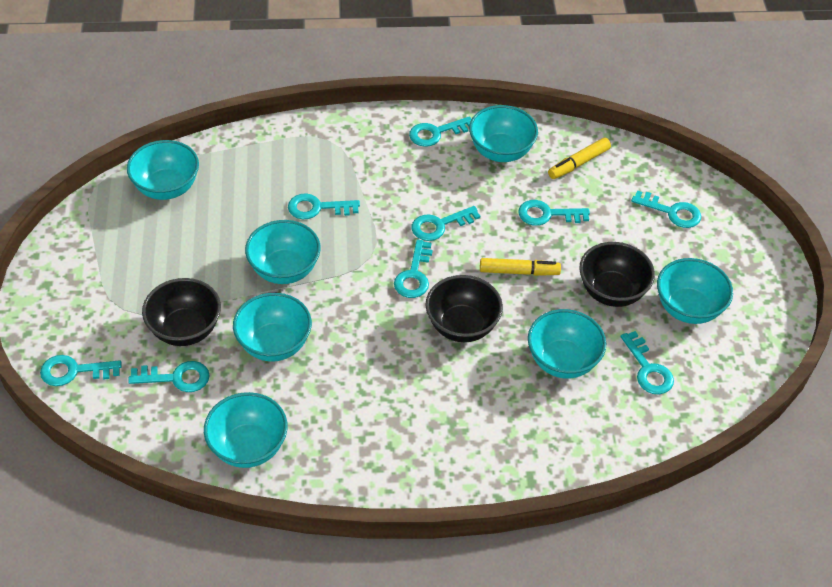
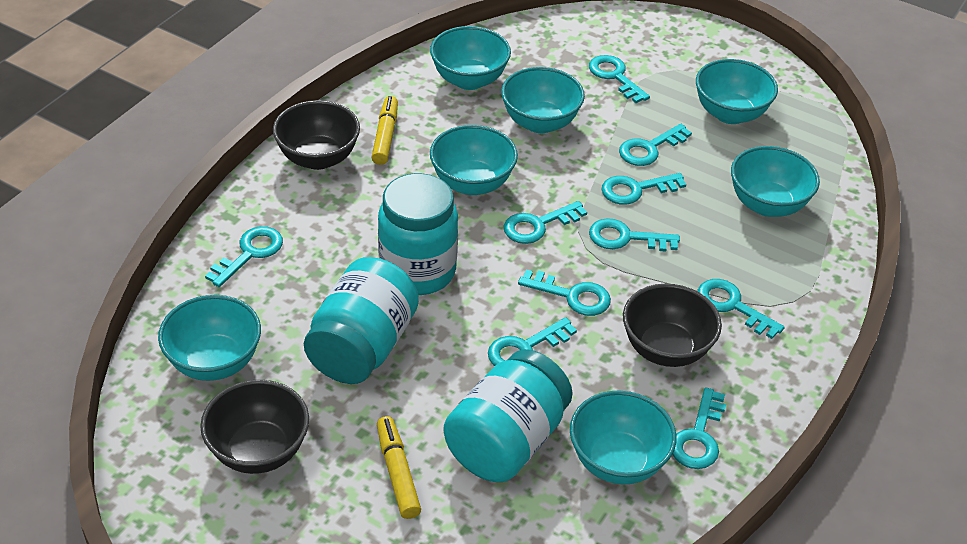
turquoise jar: 0 -> 3
turquoise key: 9 -> 10

